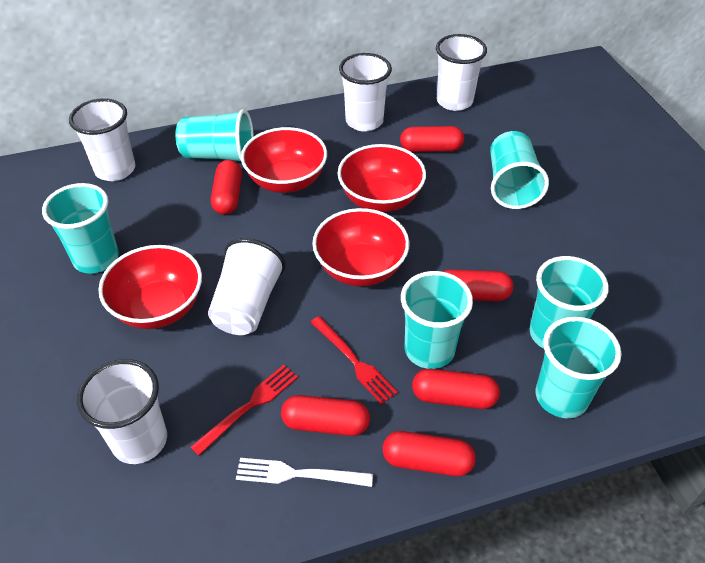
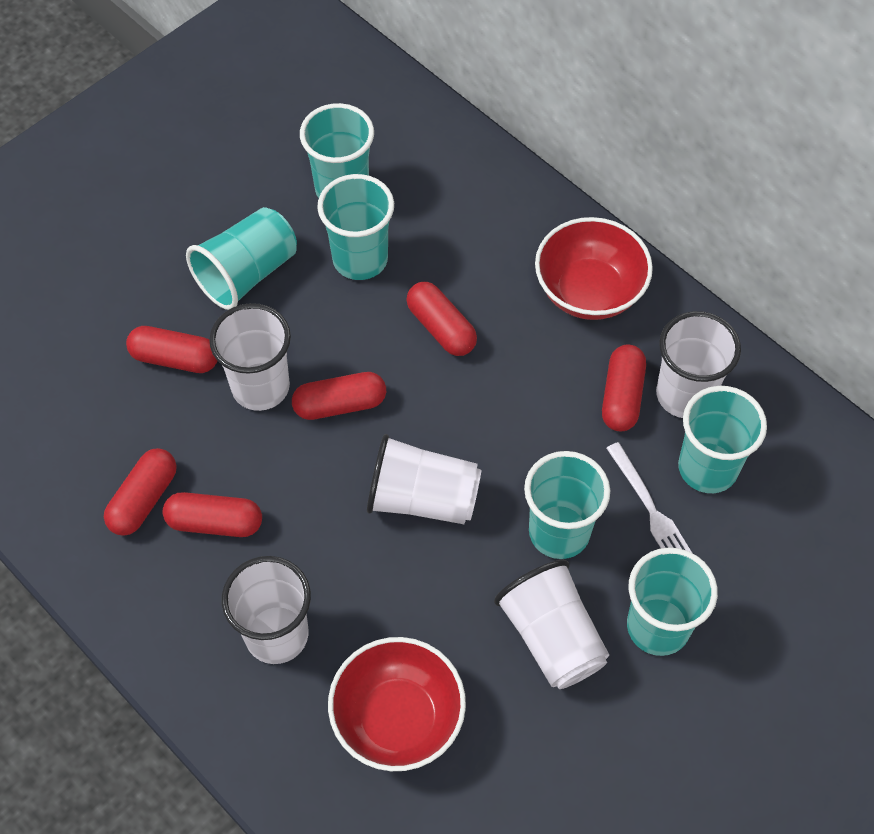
red bowl: 4 -> 2
red fork: 2 -> 0

